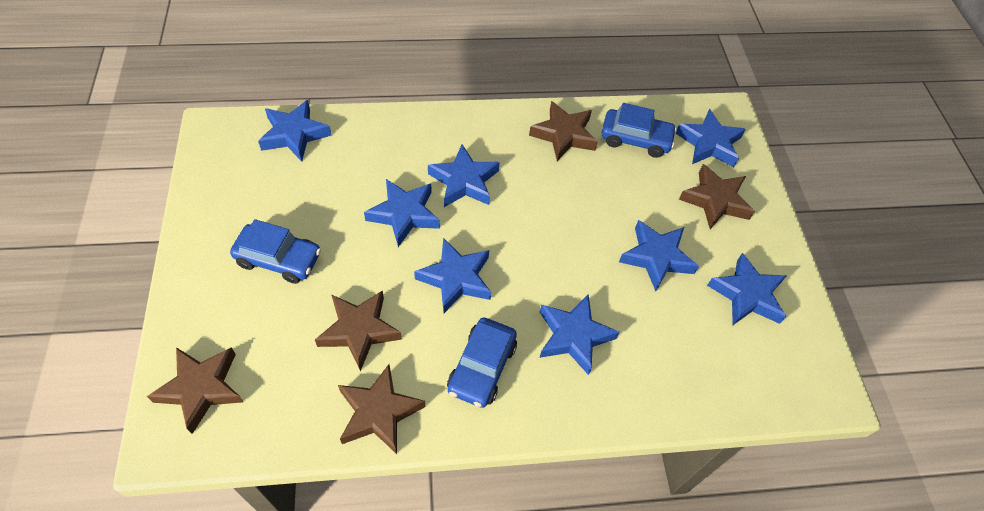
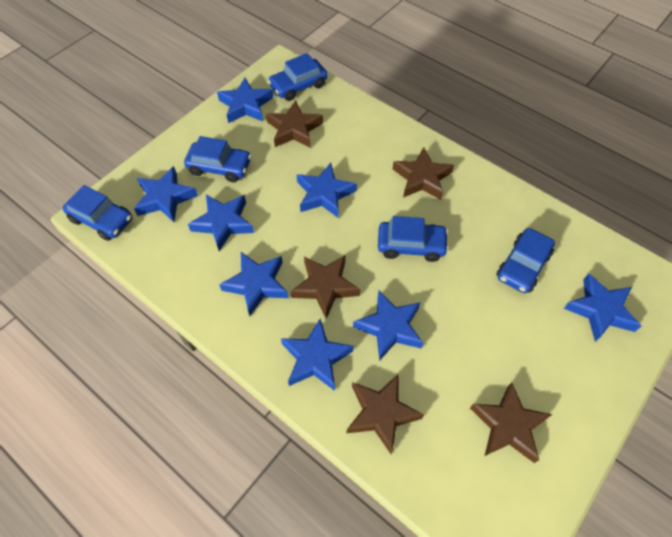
blue car: 3 -> 5

